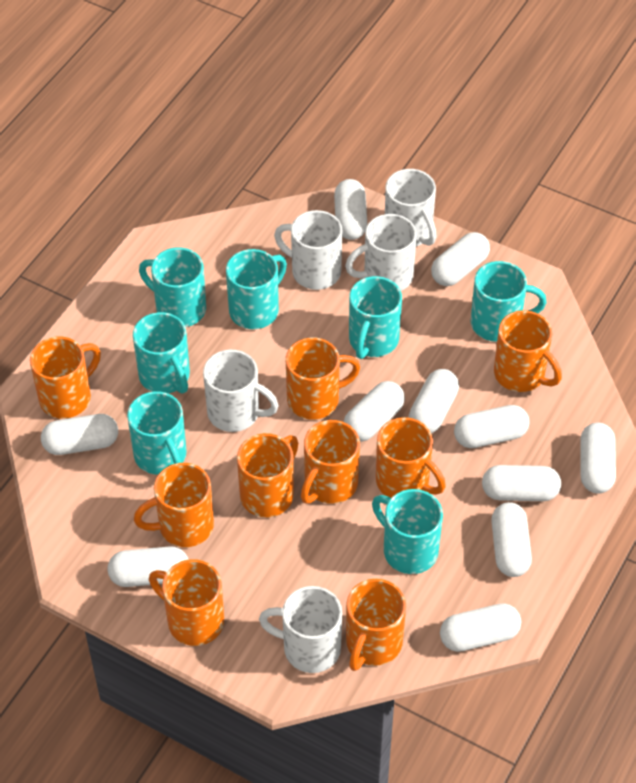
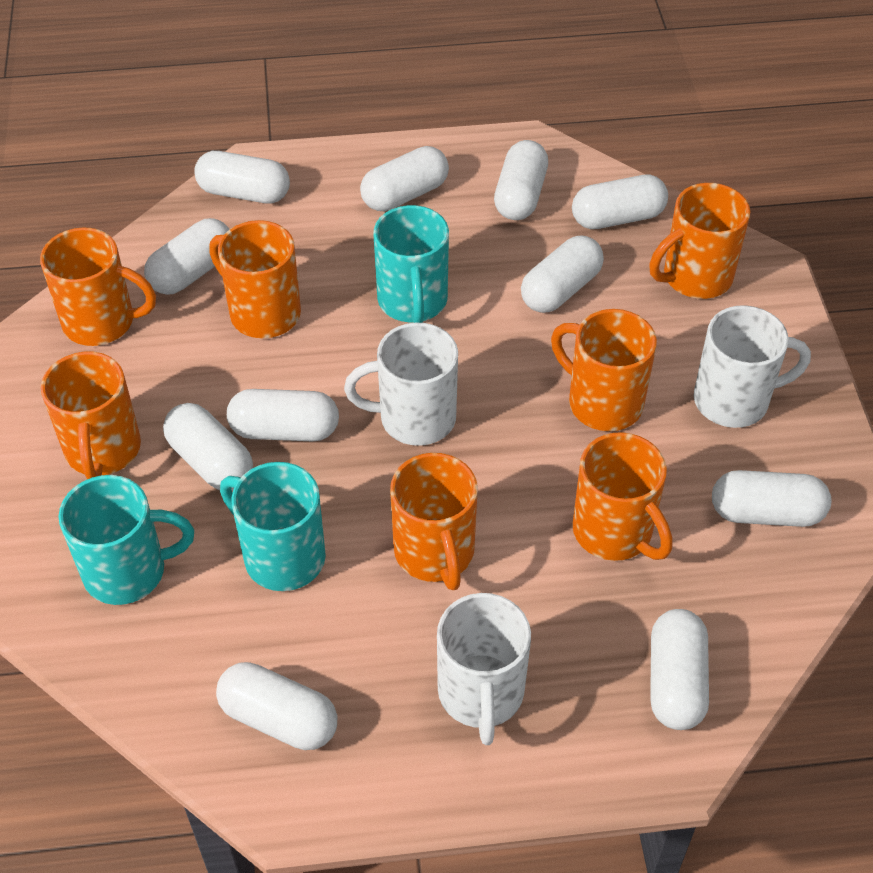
orange mug: 9 -> 7
turquoise mug: 7 -> 3
white mug: 5 -> 3

